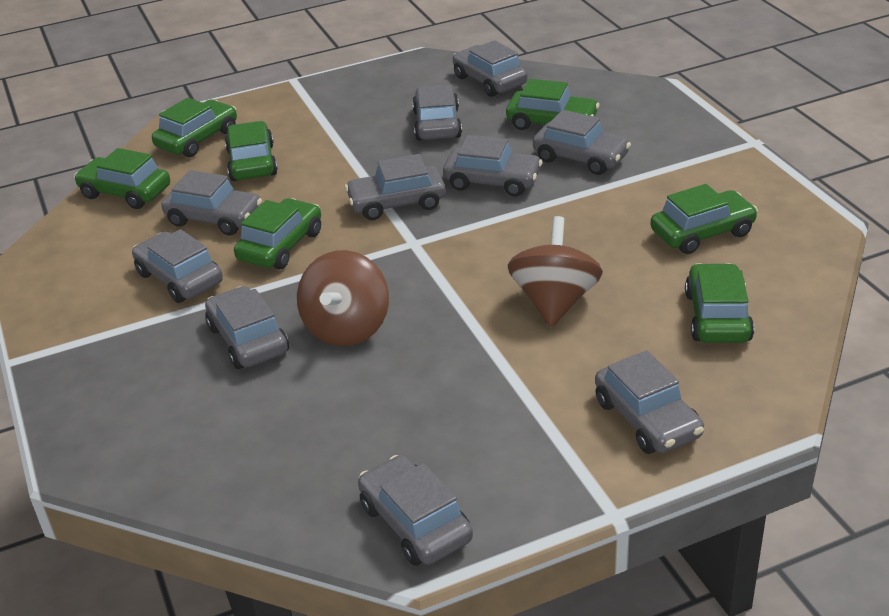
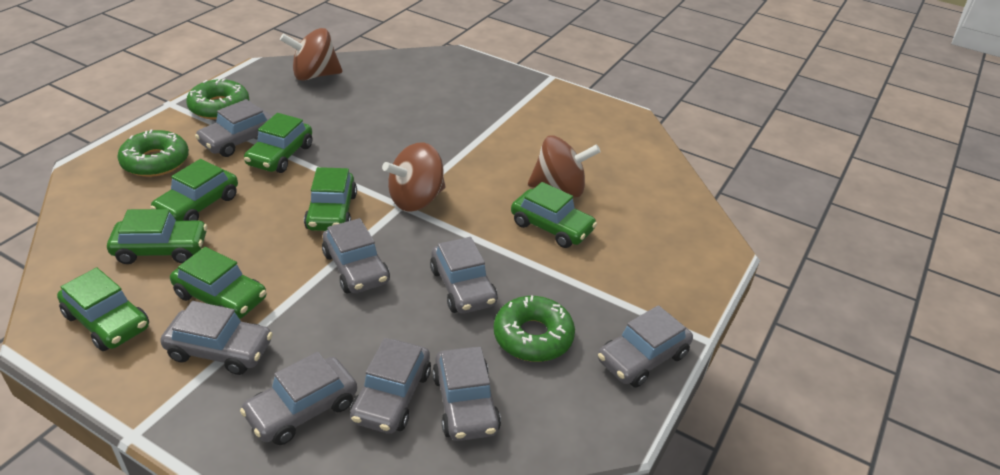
brown spinning top: 2 -> 3
green donut: 0 -> 3
grey car: 10 -> 8

